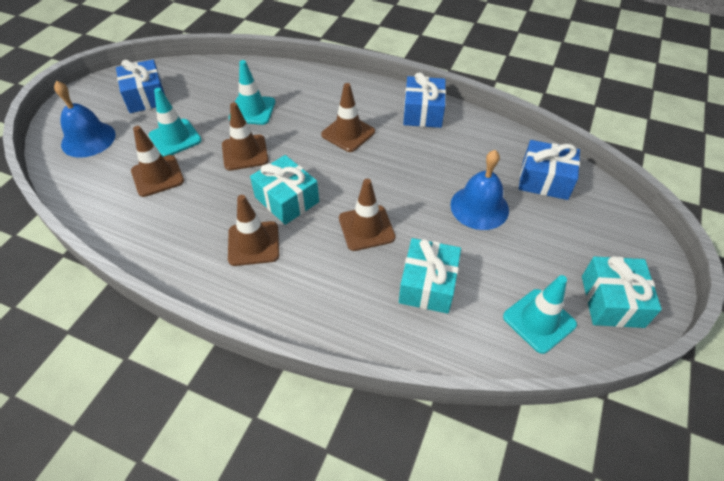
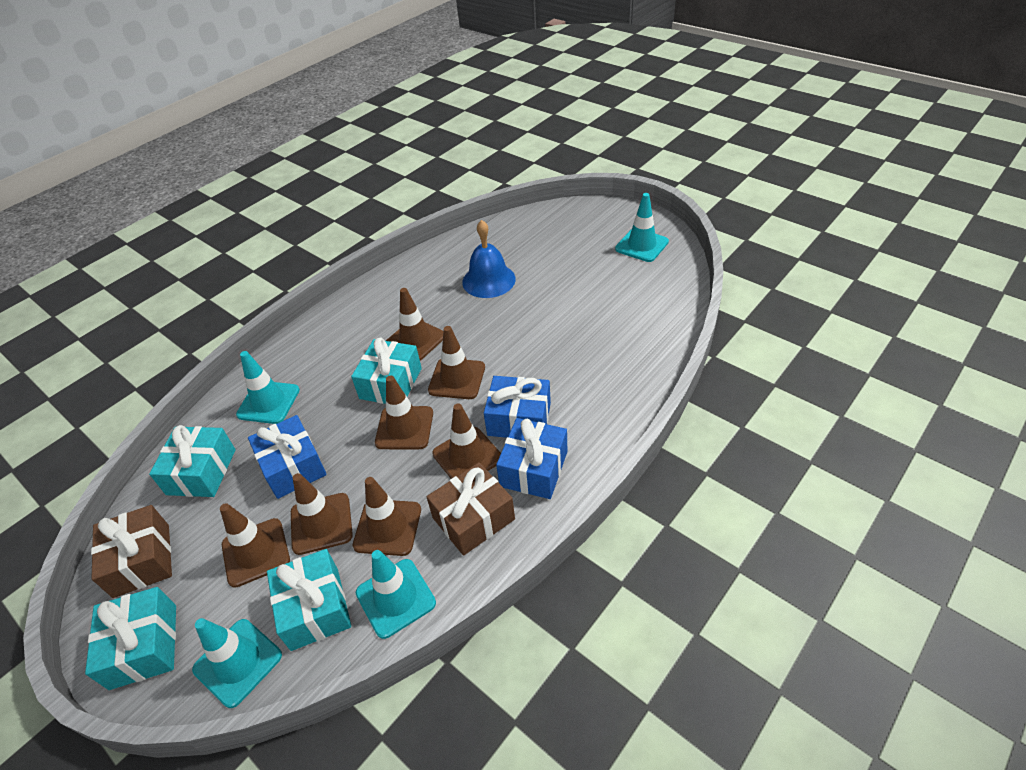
blue bell: 2 -> 1
brown gift: 0 -> 2
brown traffic cone: 5 -> 7
turquoise gift: 3 -> 4
turquoise traffic cone: 3 -> 4

